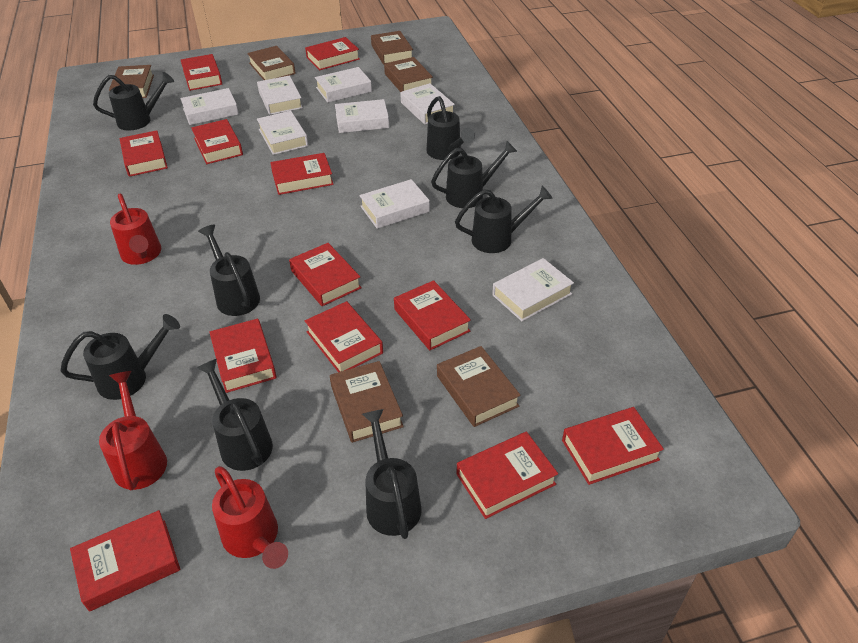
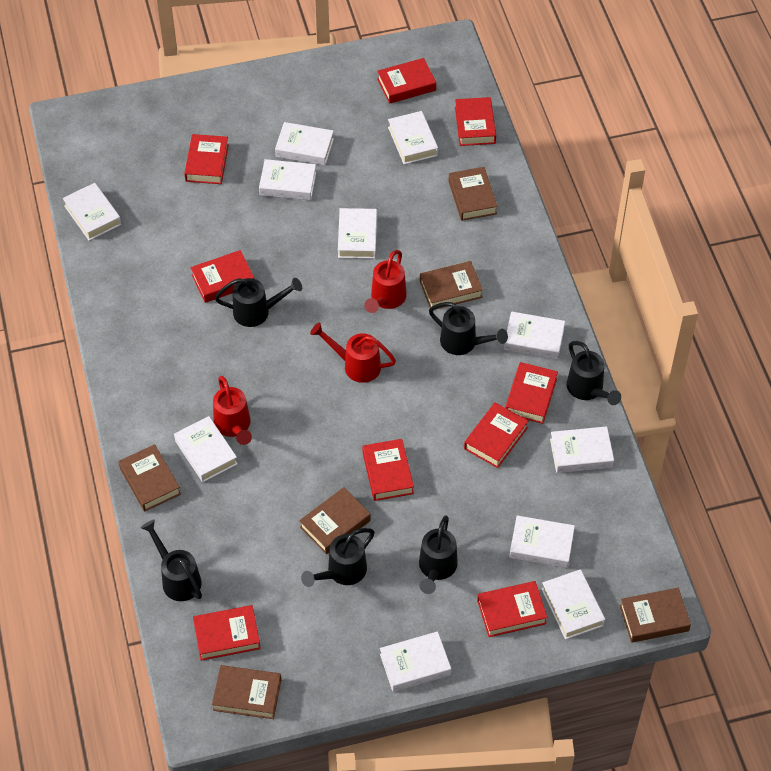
black watering can: 8 -> 6
red book: 12 -> 9
white book: 8 -> 11

